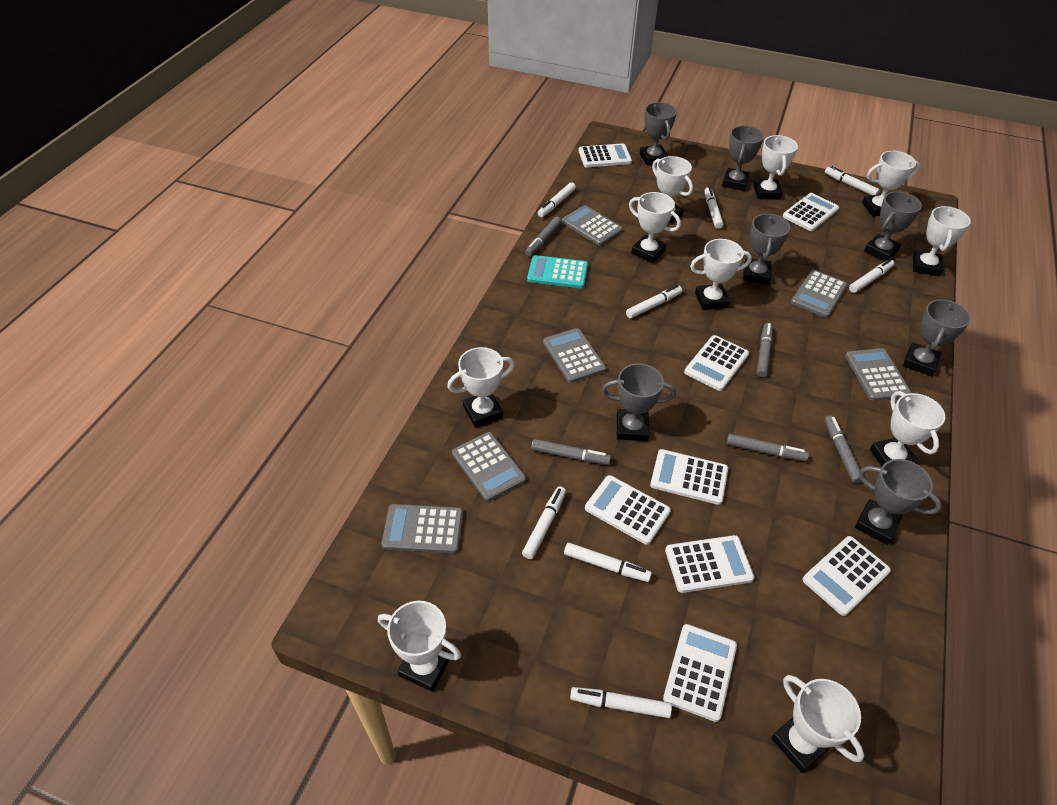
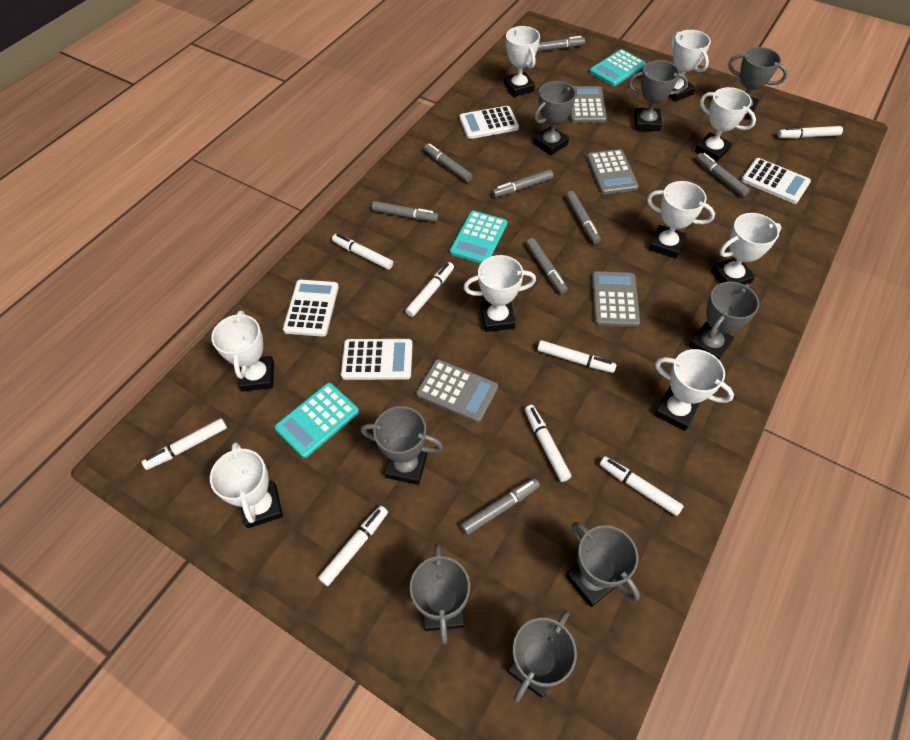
grey calculator: 6 -> 4
grey marker: 5 -> 8
grey trophy: 7 -> 8
turquoise calculator: 1 -> 3
white calculator: 8 -> 4
white trophy: 10 -> 9

